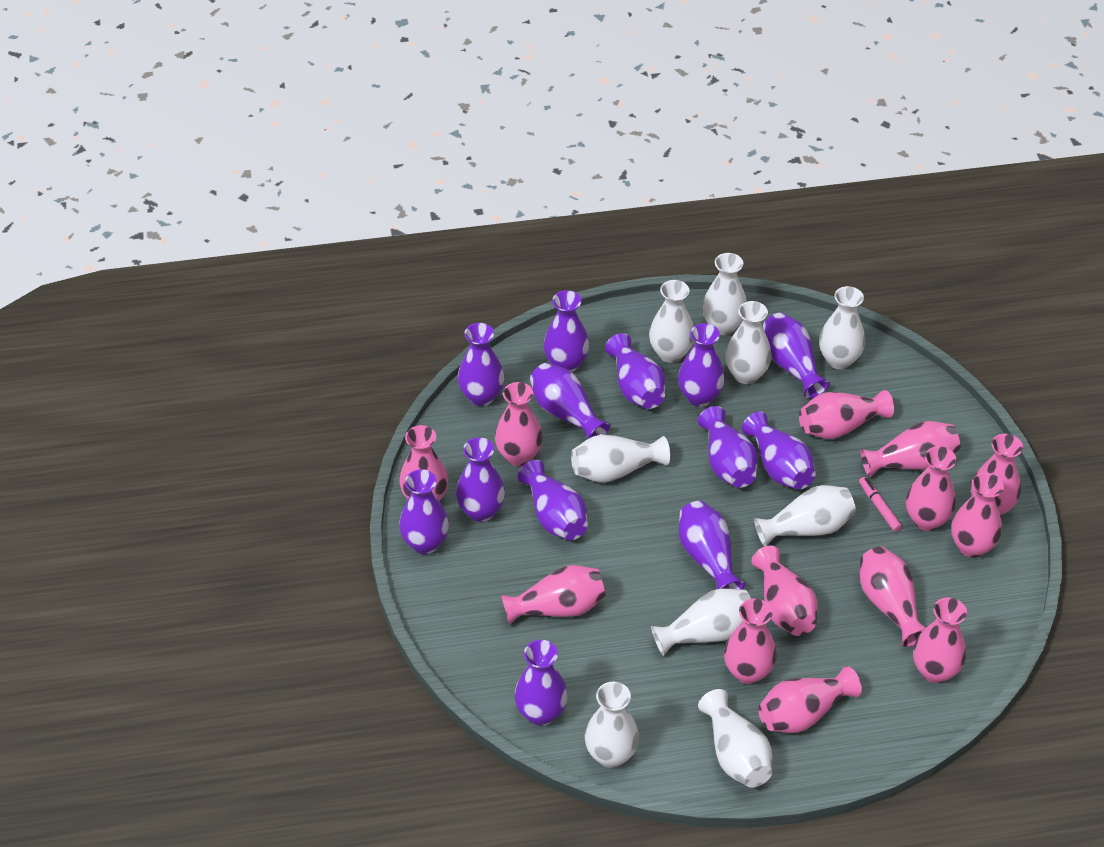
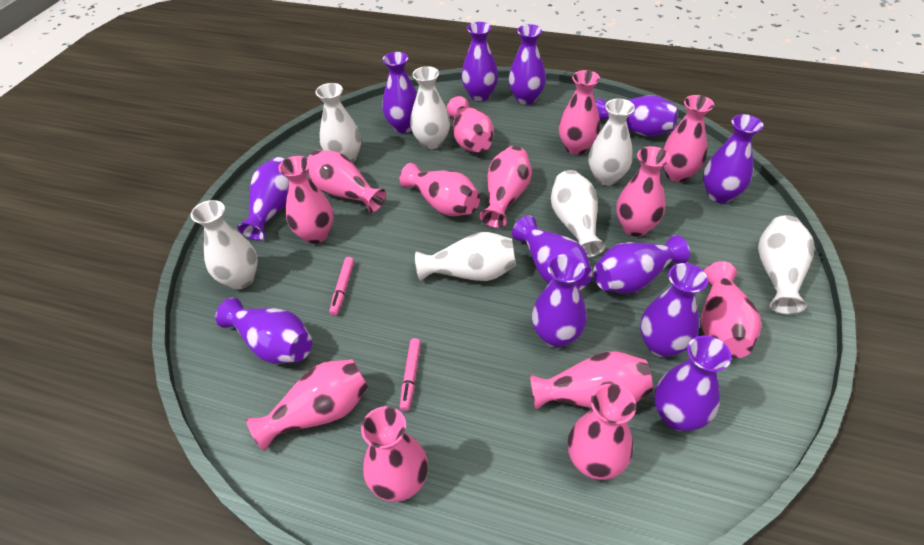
pink marker: 1 -> 2
purple vase: 13 -> 12
white vase: 9 -> 7

